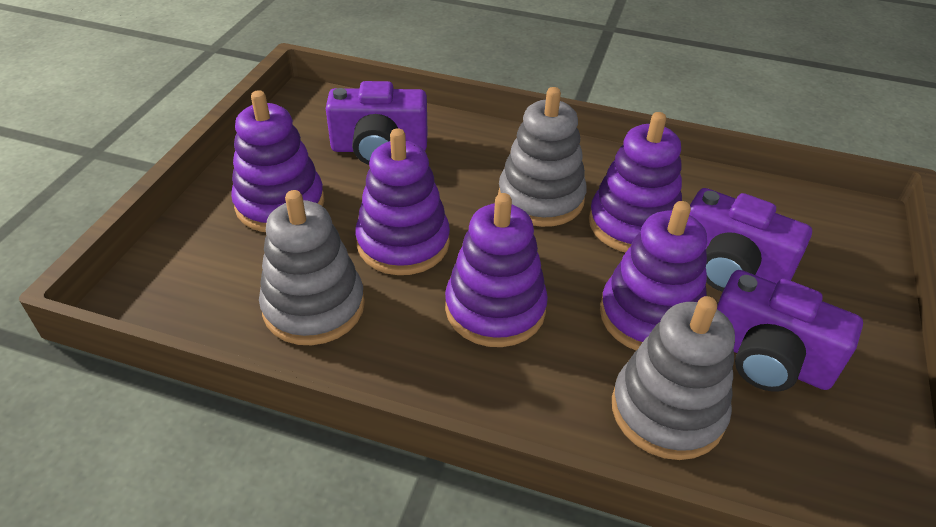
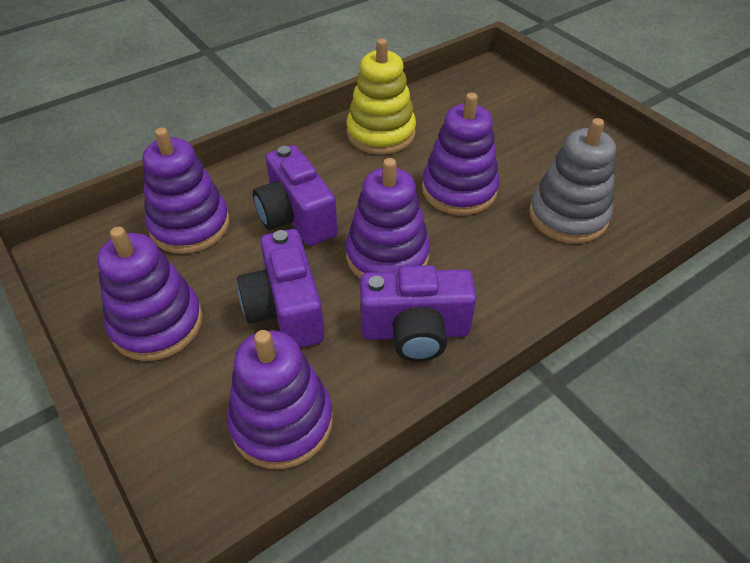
grey stacking toy: 3 -> 1
yellow stacking toy: 0 -> 1

